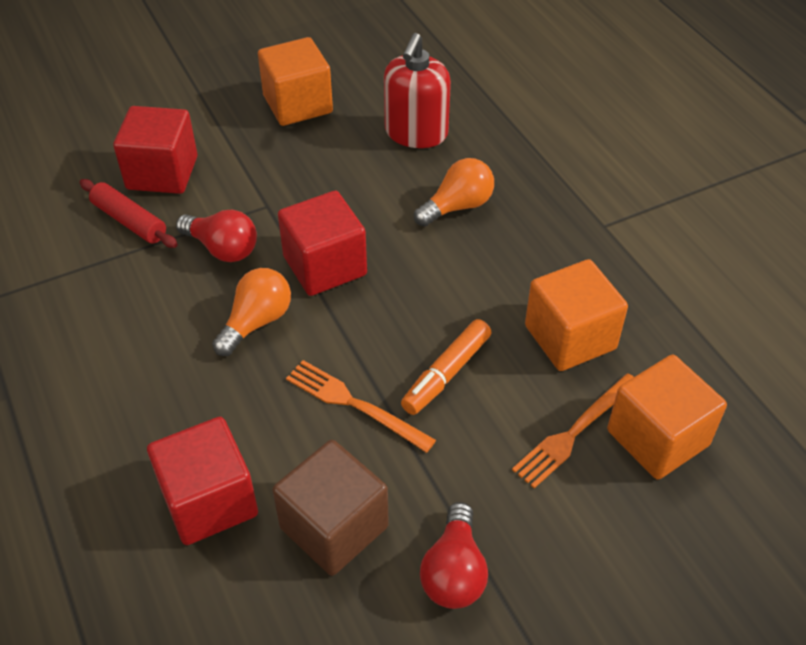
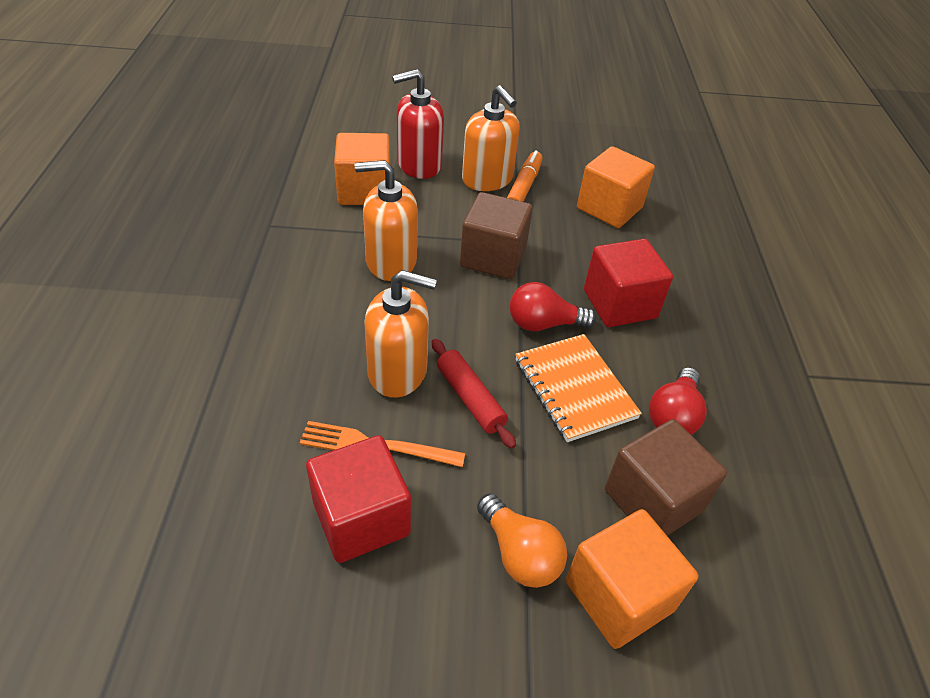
brown cube: 1 -> 2
orange fork: 2 -> 1
orange light bulb: 2 -> 1
orange notebook: 0 -> 1
orange soap dispenser: 0 -> 3
red cube: 3 -> 2

